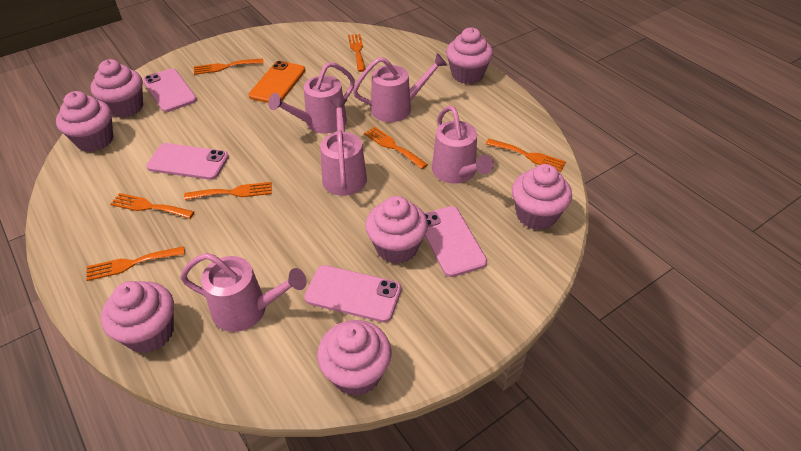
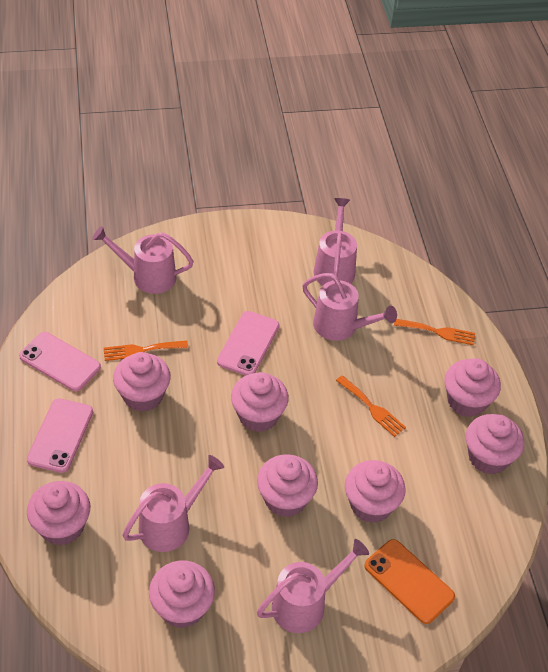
orange fork: 7 -> 3
pink cupcake: 7 -> 8
pink phone: 4 -> 3

